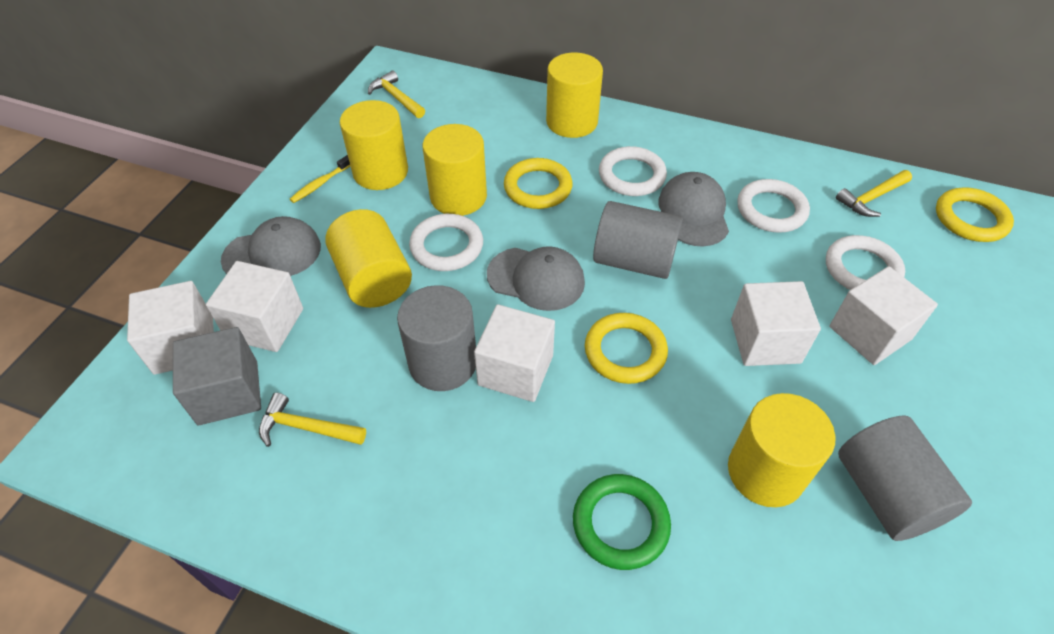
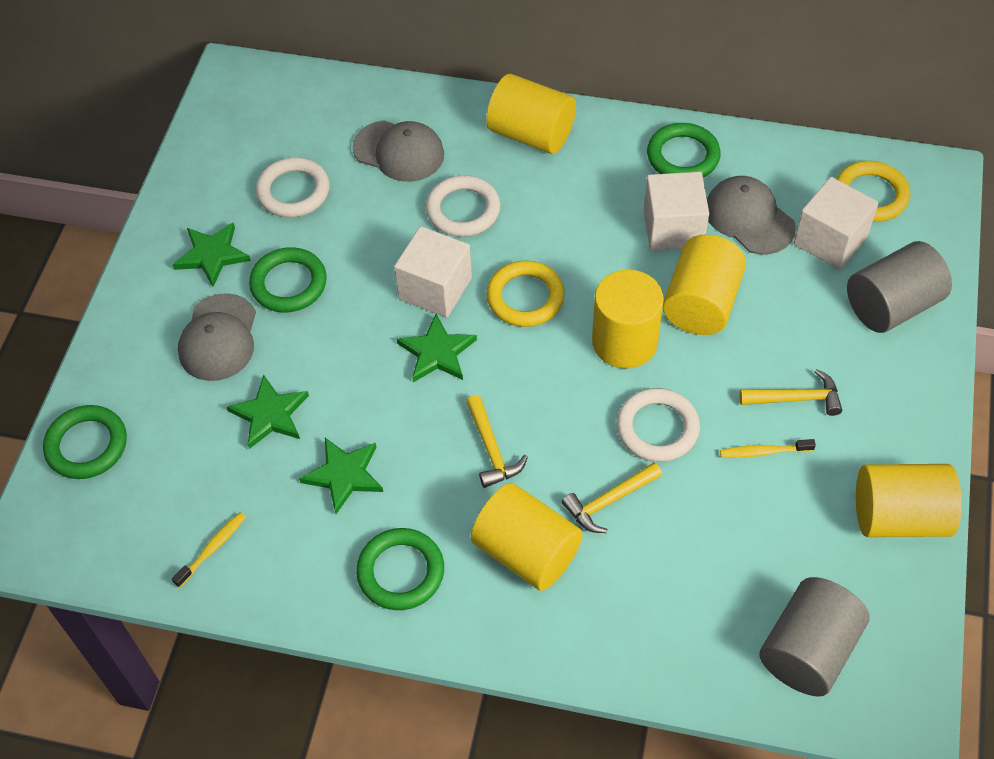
green ring: 1 -> 4
green star: 0 -> 4
grey cube: 1 -> 0
grey cylinder: 3 -> 2
white cube: 5 -> 3
white ring: 4 -> 3
yellow ring: 3 -> 2
yellow toothbrush: 1 -> 2

